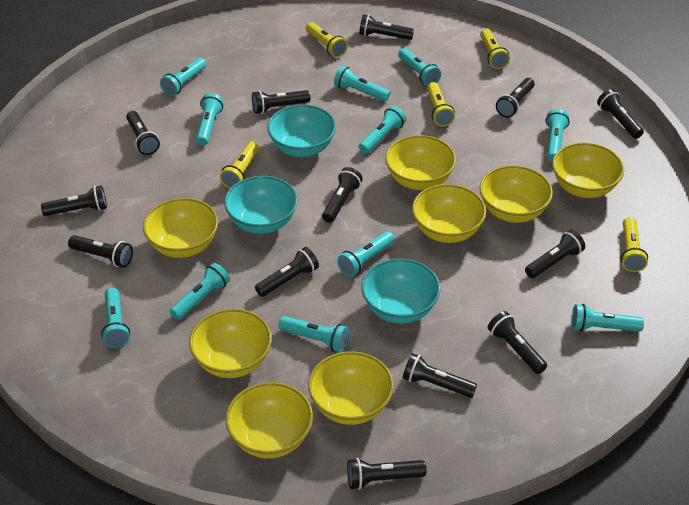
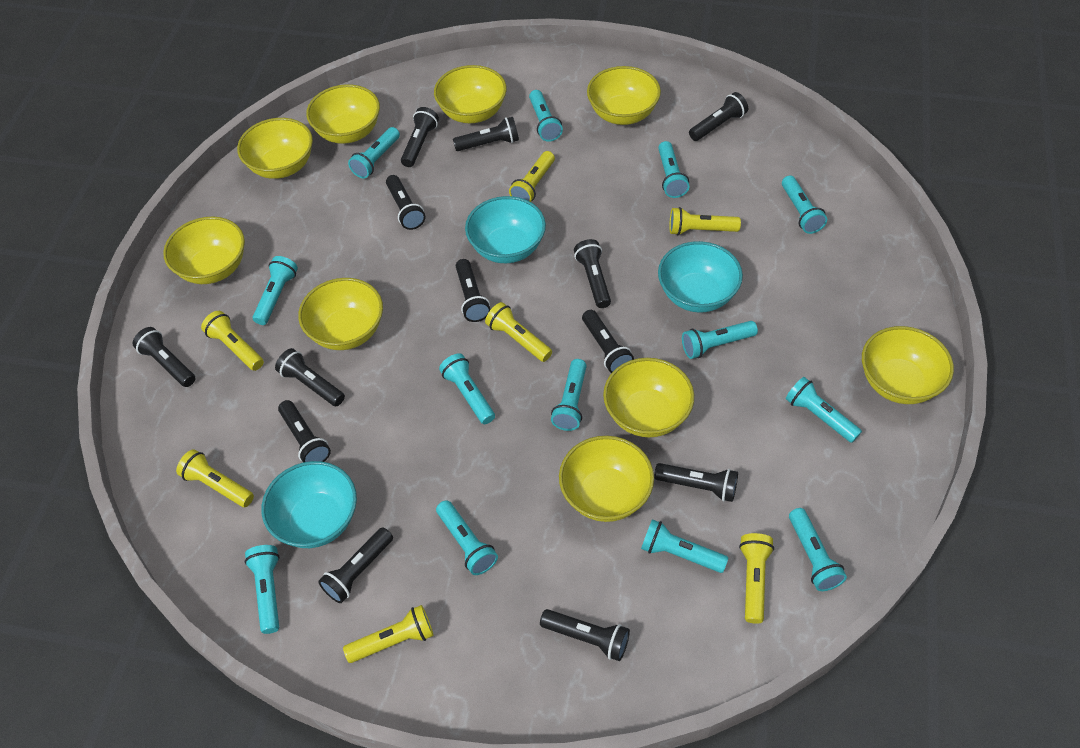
turquoise flashlight: 11 -> 13
yellow bowl: 8 -> 9
yellow flashlight: 5 -> 7

